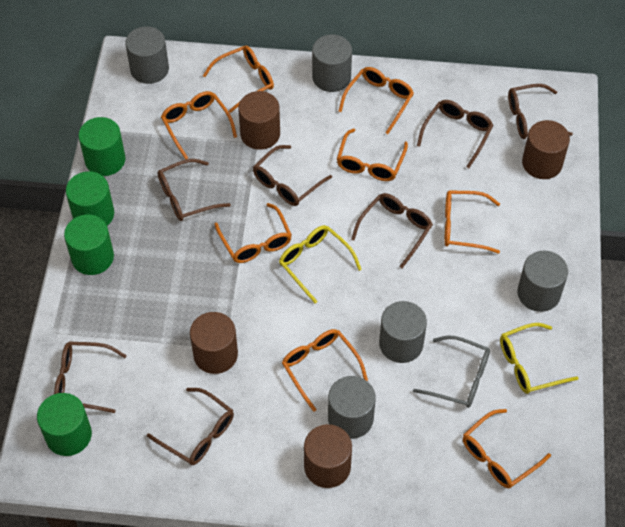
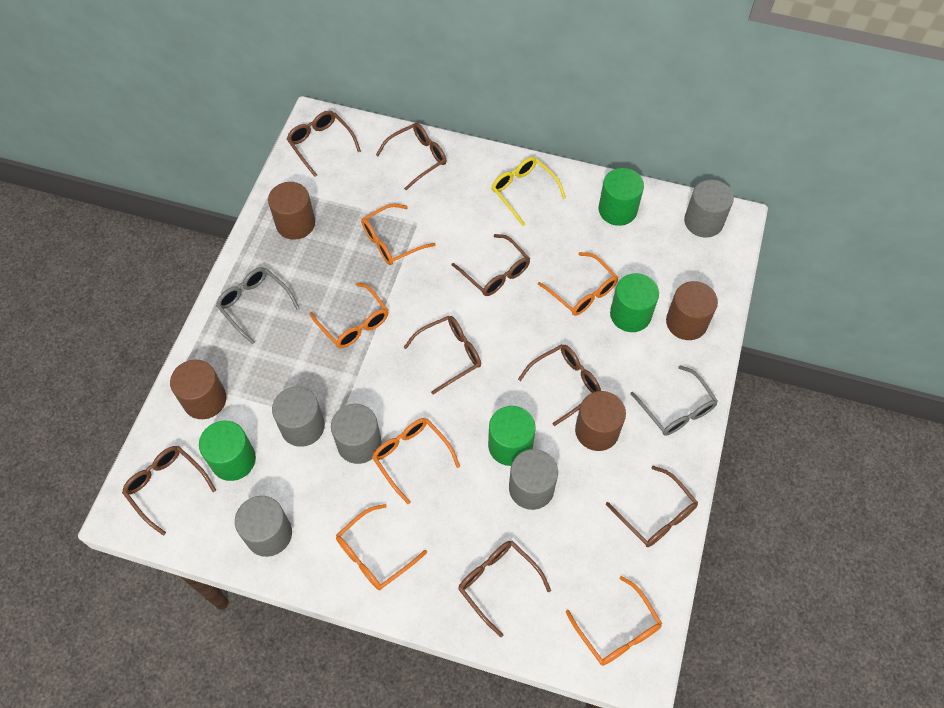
brown glasses: 7 -> 8
grey glasses: 1 -> 2
orange glasses: 8 -> 6
yellow glasses: 2 -> 1

